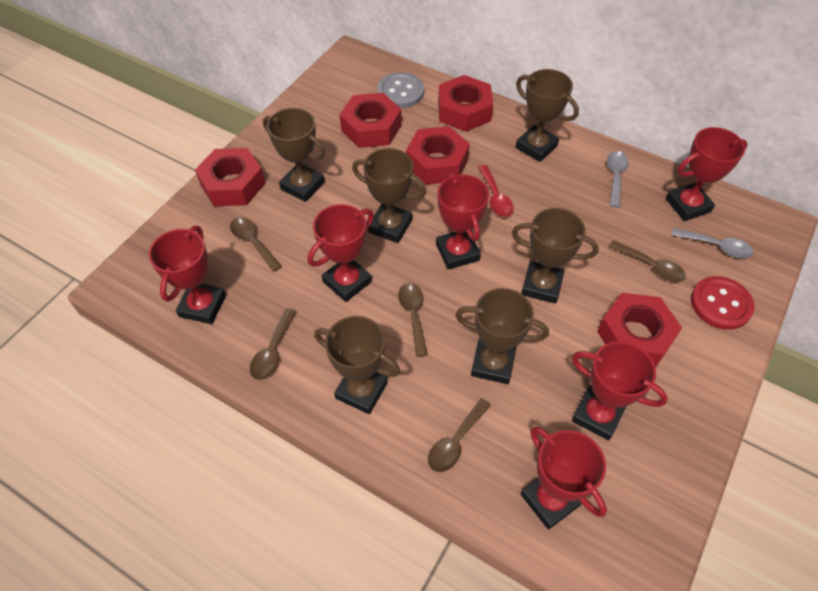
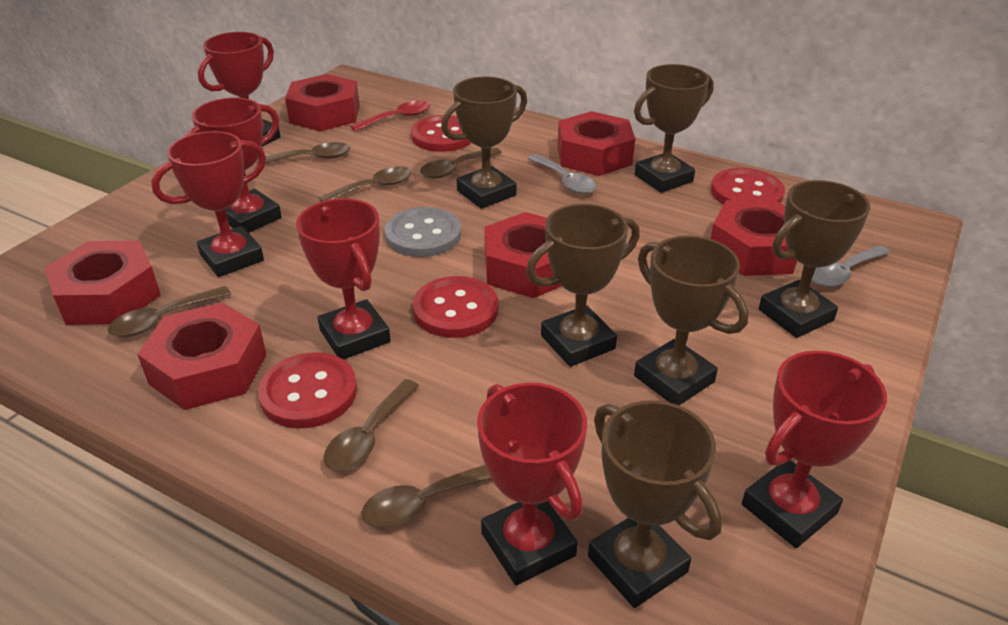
brown spoon: 5 -> 6
red button: 1 -> 4
red nut: 5 -> 6

